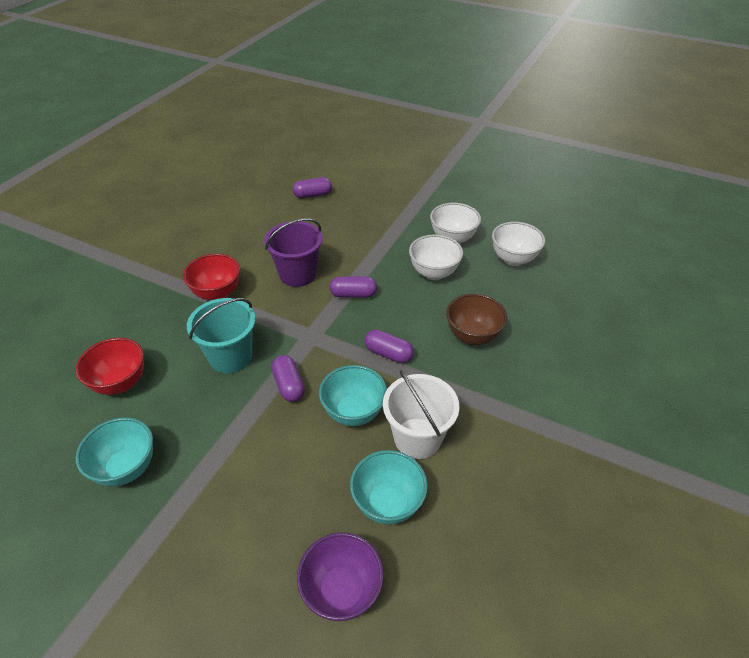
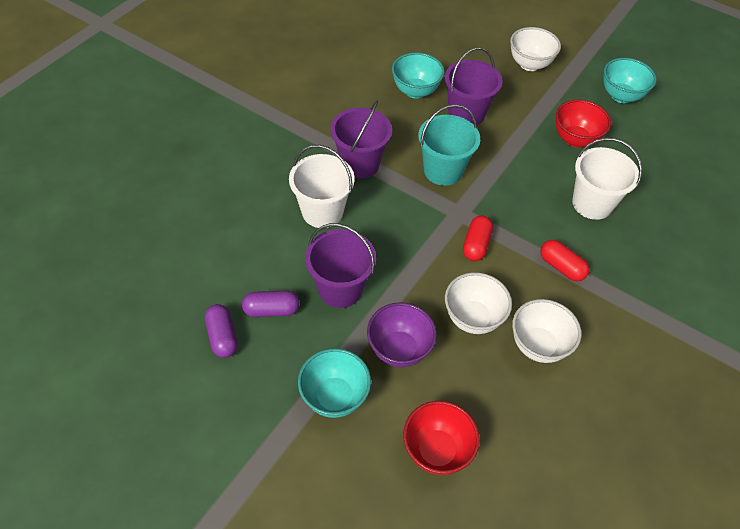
brown bowl: 1 -> 0
purple bucket: 1 -> 3
purple capsule: 4 -> 2
red capsule: 0 -> 2
white bucket: 1 -> 2

